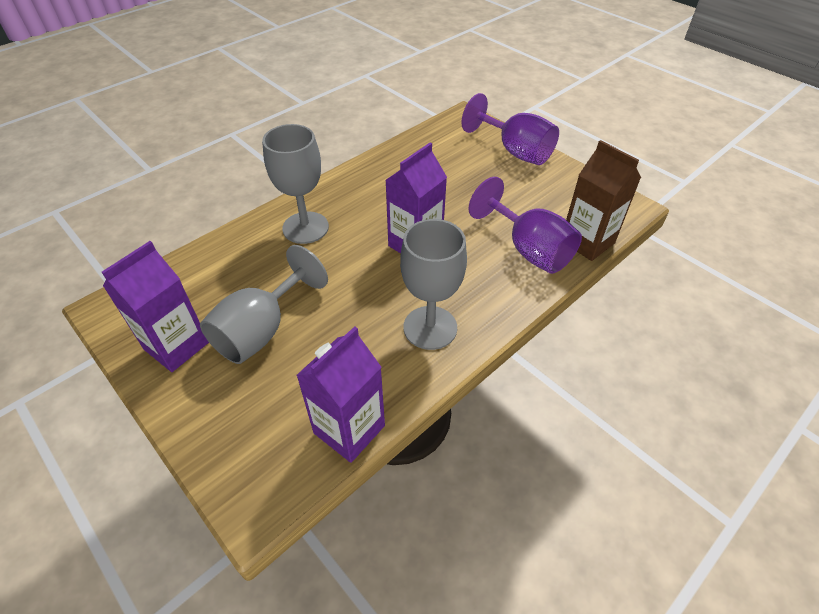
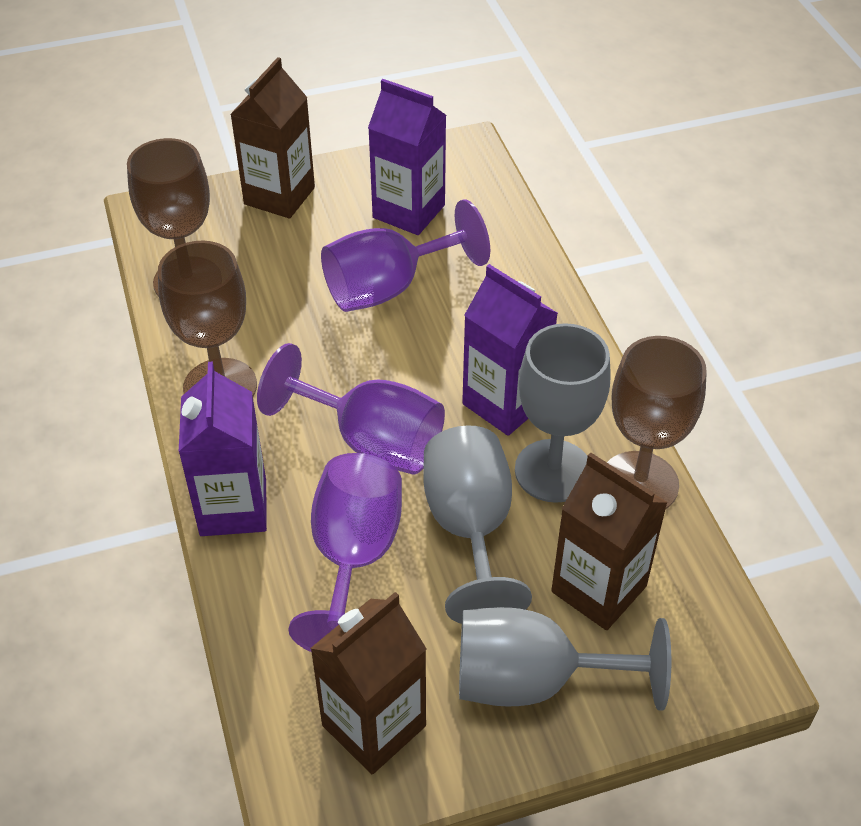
brown carton: 1 -> 3
brown goblet: 0 -> 3
purple goblet: 2 -> 3

